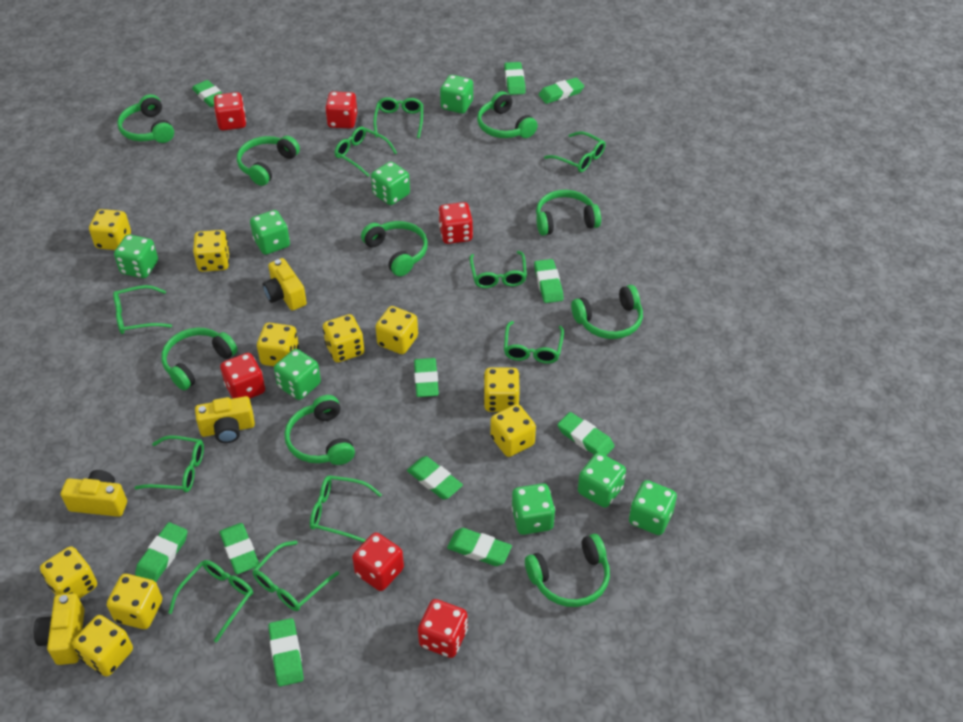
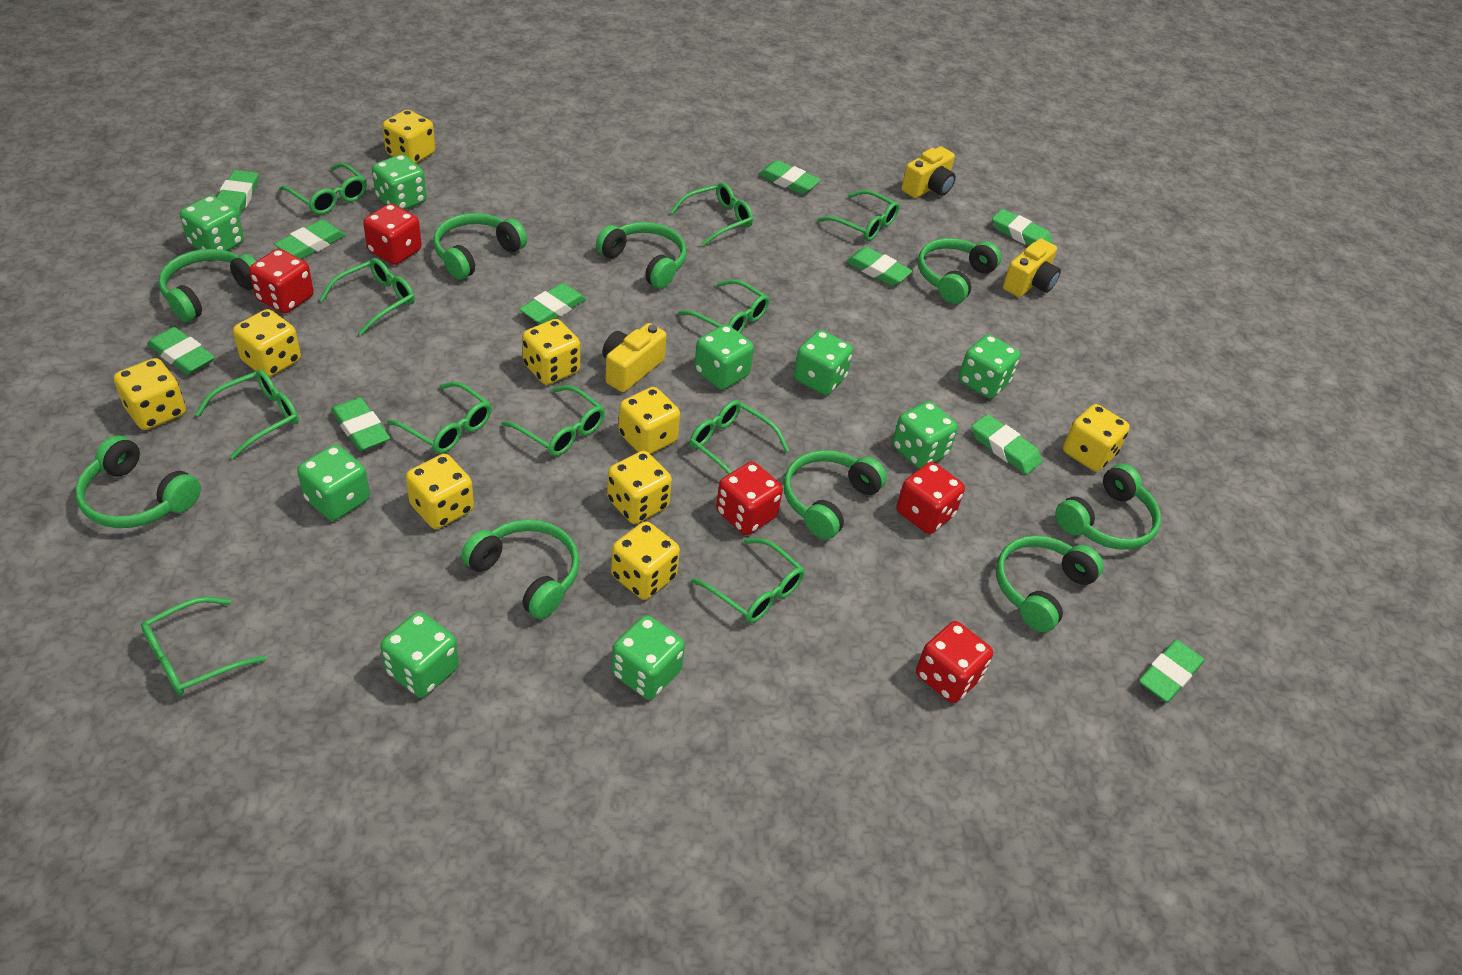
green dice: 8 -> 9
green eraser: 11 -> 10
green glasses: 10 -> 11
red dice: 6 -> 5
yellow camera: 4 -> 3
yellow dice: 10 -> 9

